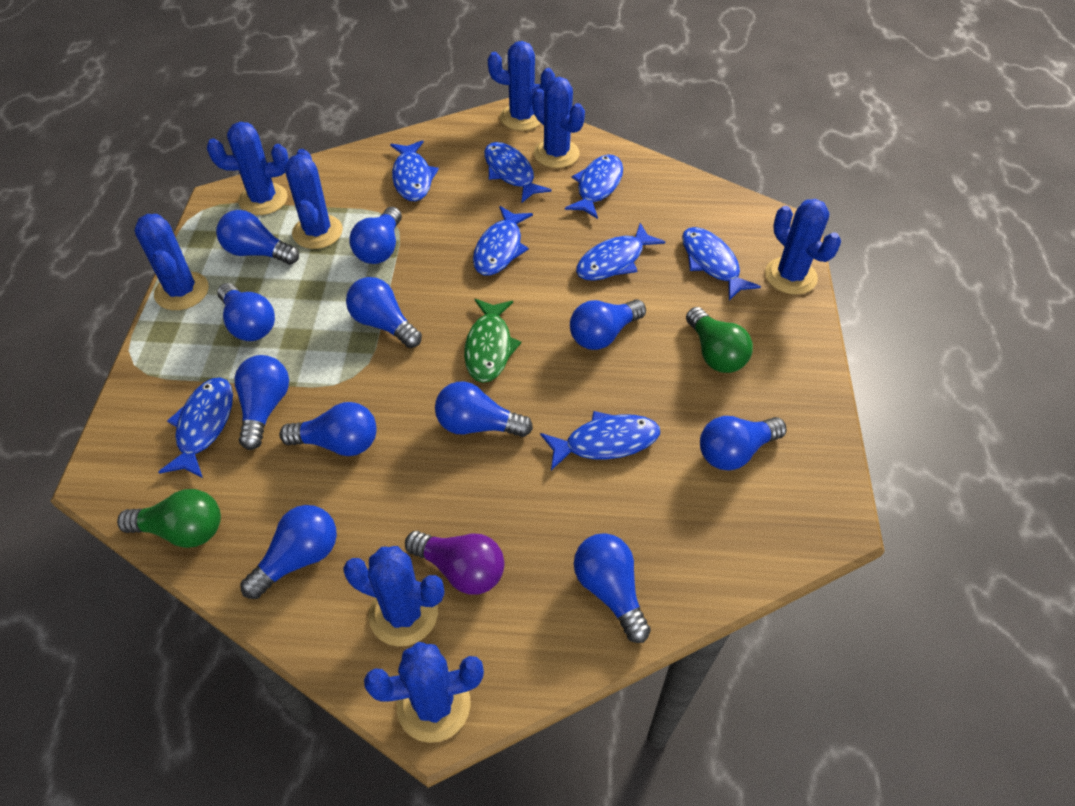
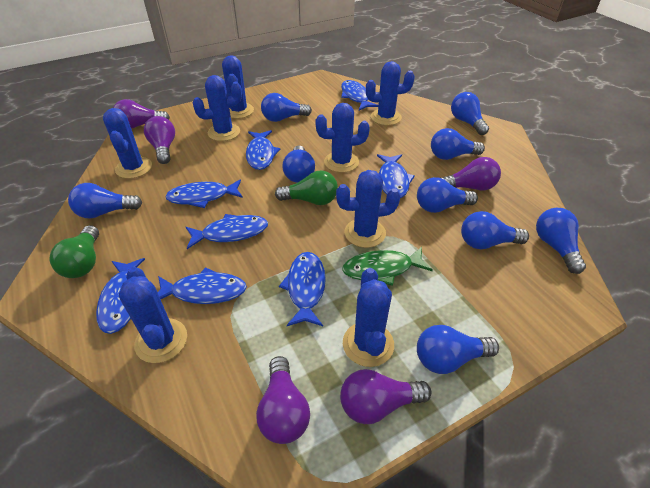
blue light bulb: 11 -> 9
purple light bulb: 1 -> 5

